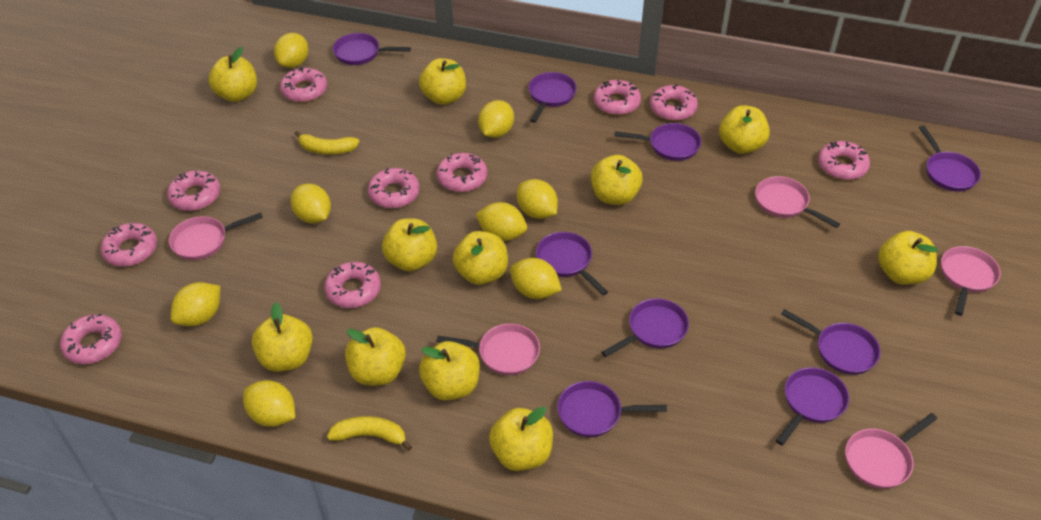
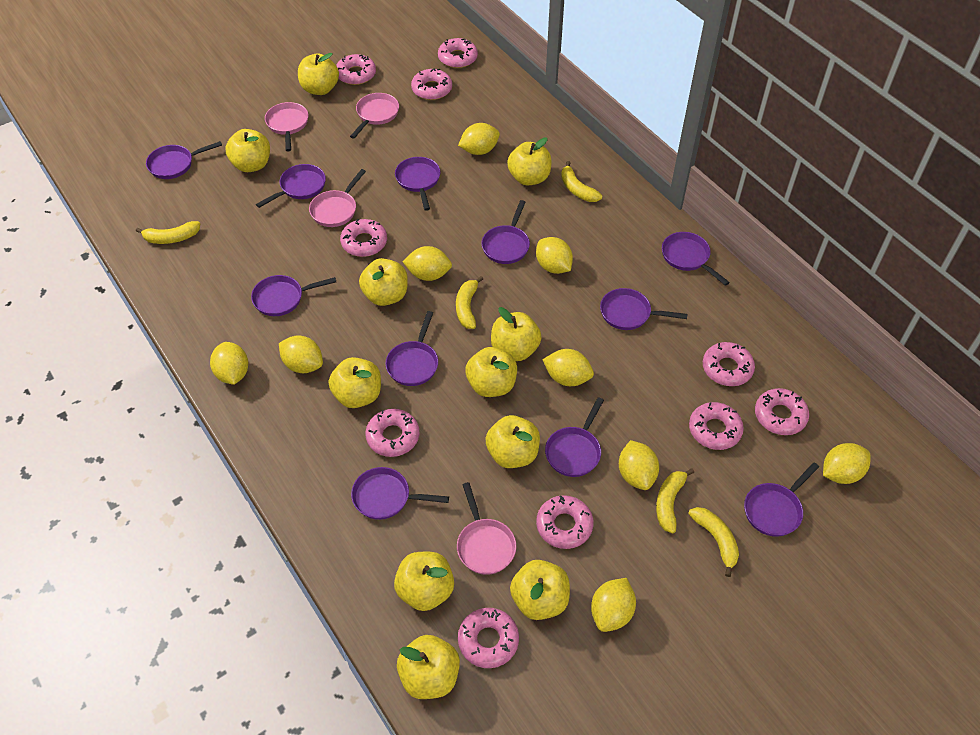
pink pan: 5 -> 4
purple pan: 9 -> 11
yellow banana: 2 -> 5
yellow lemon: 8 -> 9

